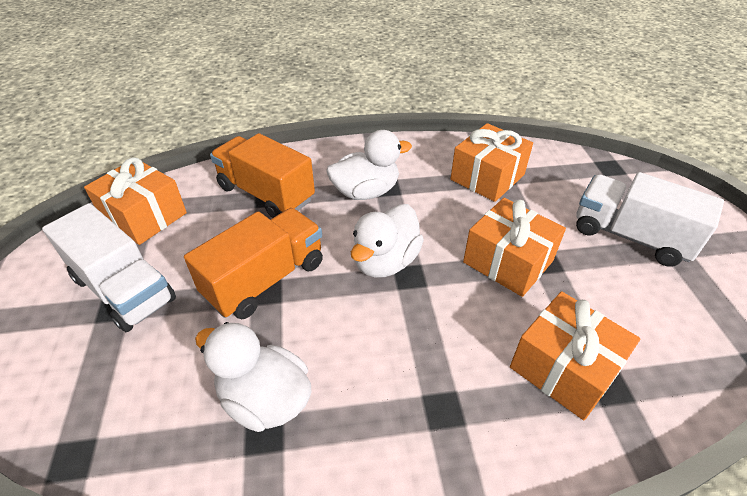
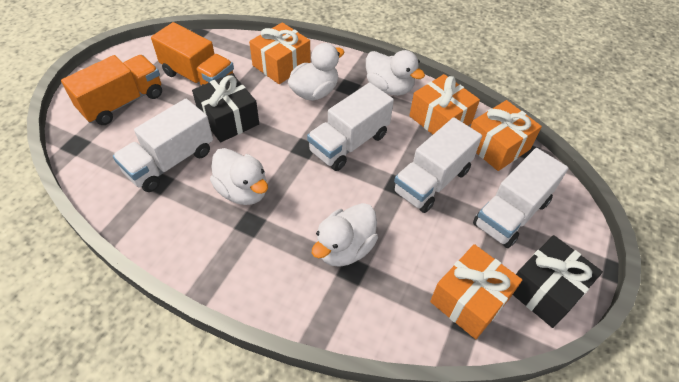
black gift: 0 -> 2
white duck: 3 -> 4
white truck: 2 -> 4

